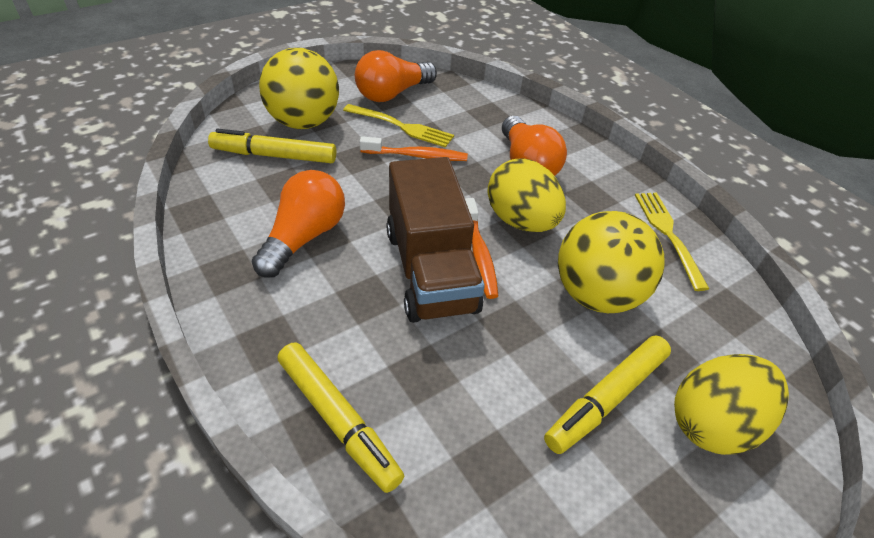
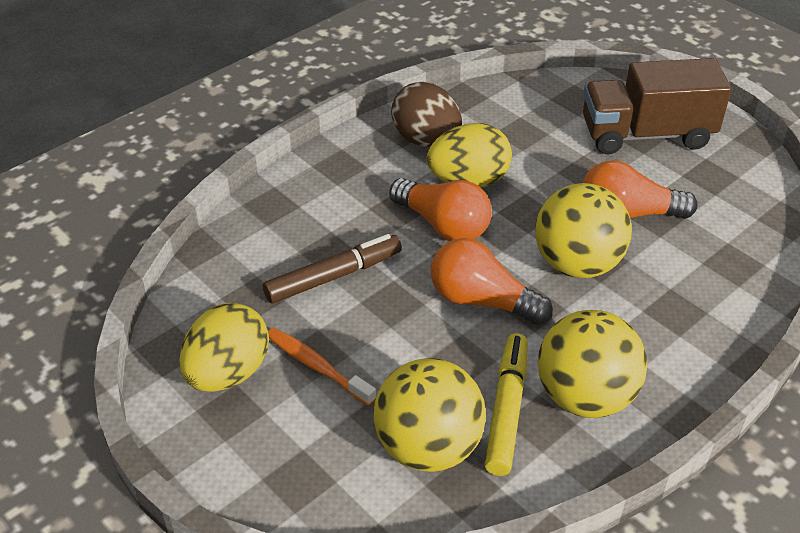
brown egg: 0 -> 1
brown marker: 0 -> 1
orange toothbrush: 2 -> 1
yellow ball: 2 -> 3
yellow fork: 2 -> 0
yellow marker: 3 -> 1

